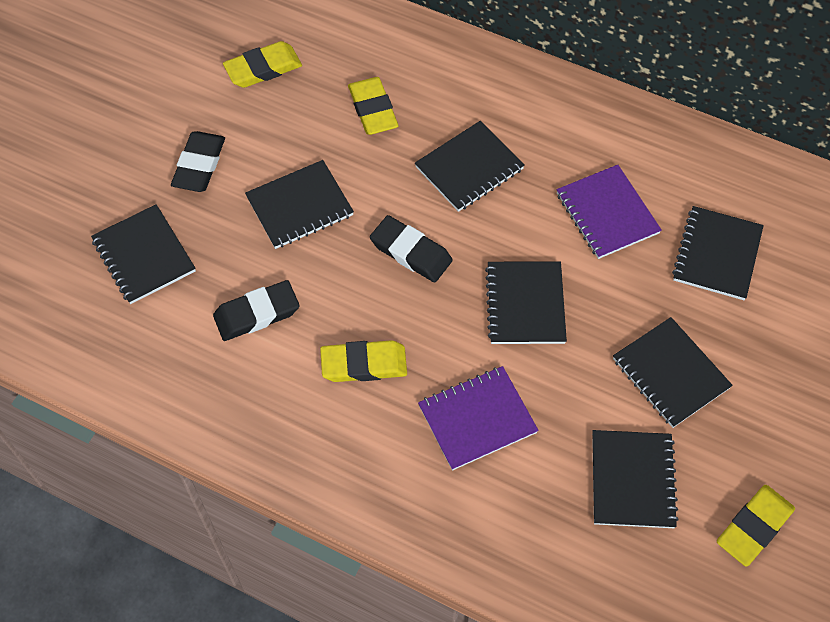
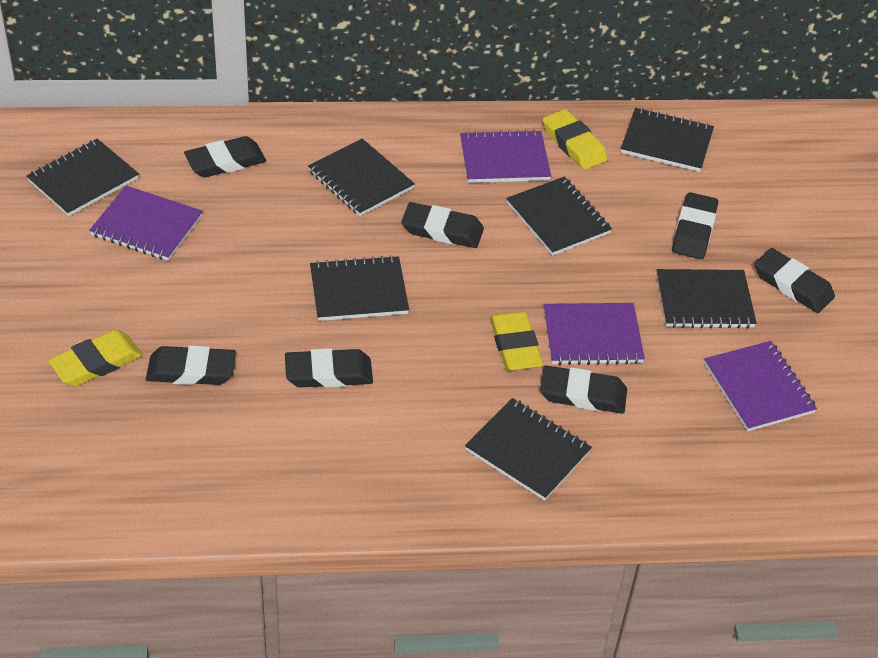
black eraser: 3 -> 7
purple notebook: 2 -> 4
yellow eraser: 4 -> 3

